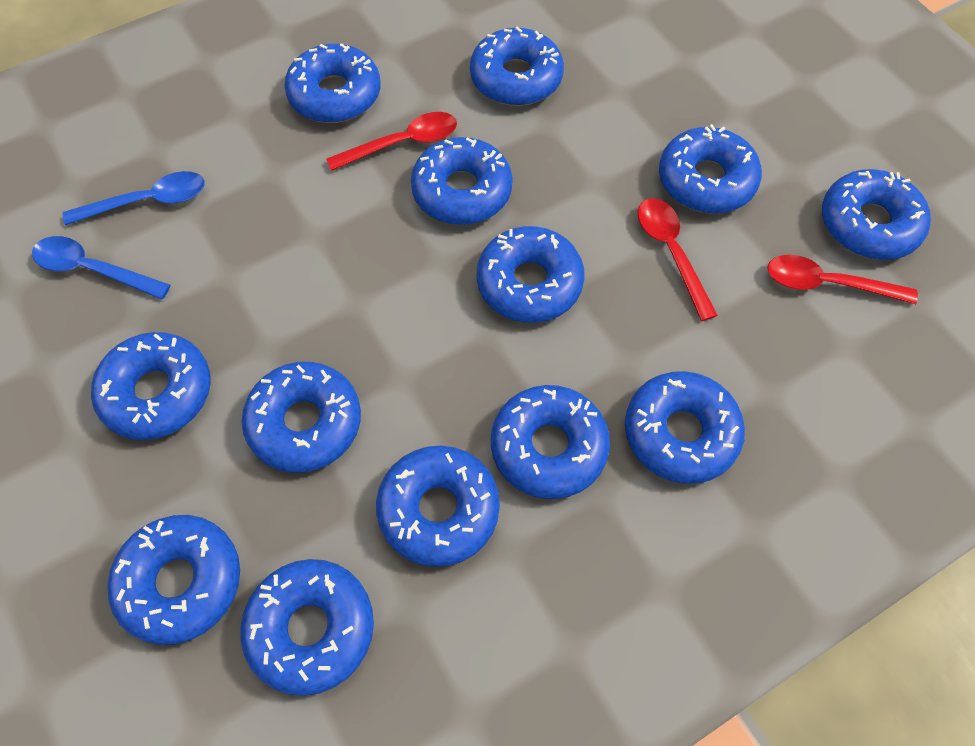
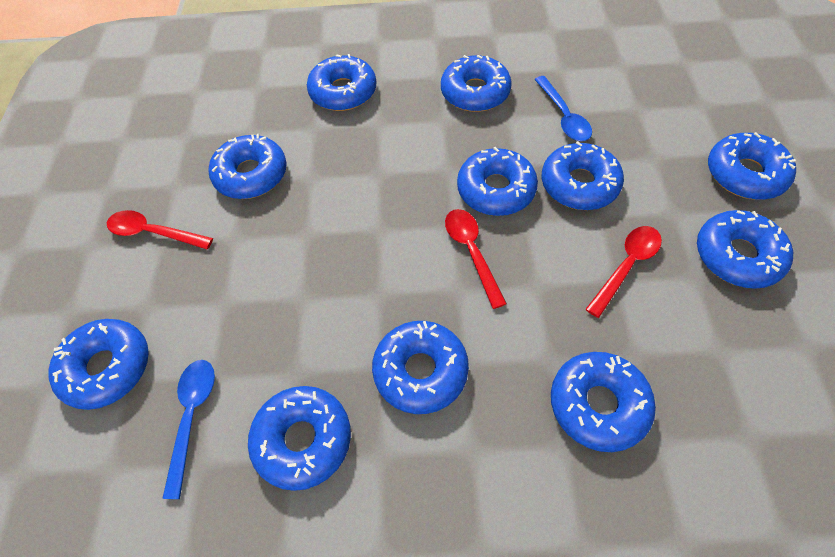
blue donut: 13 -> 11

